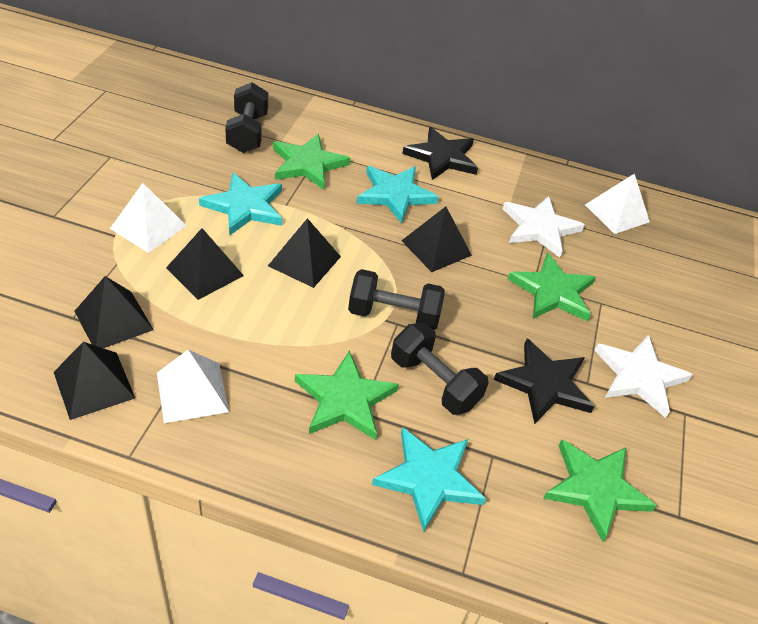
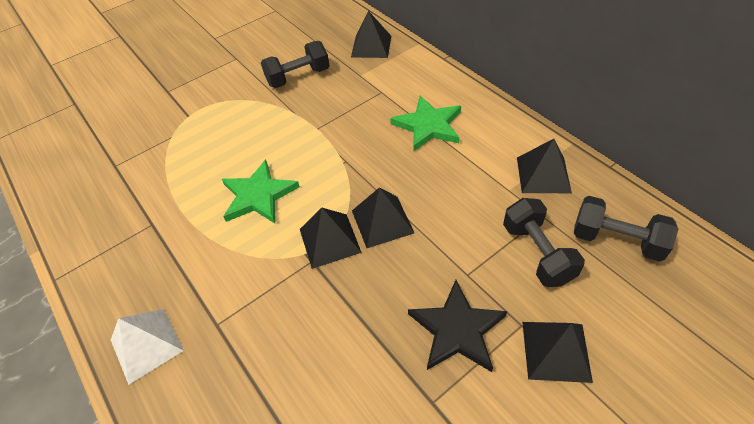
black star: 2 -> 1
green star: 4 -> 2
turquoise star: 3 -> 0
white pyramid: 3 -> 1
white star: 2 -> 0

